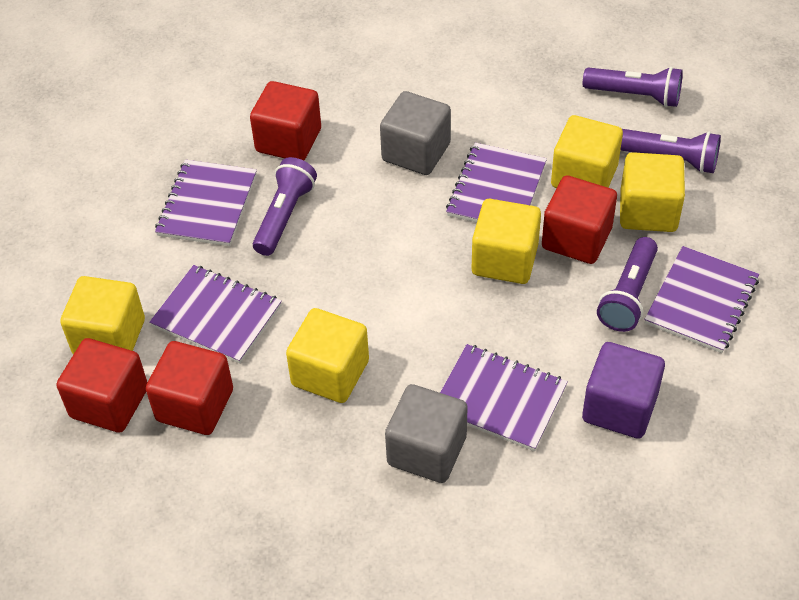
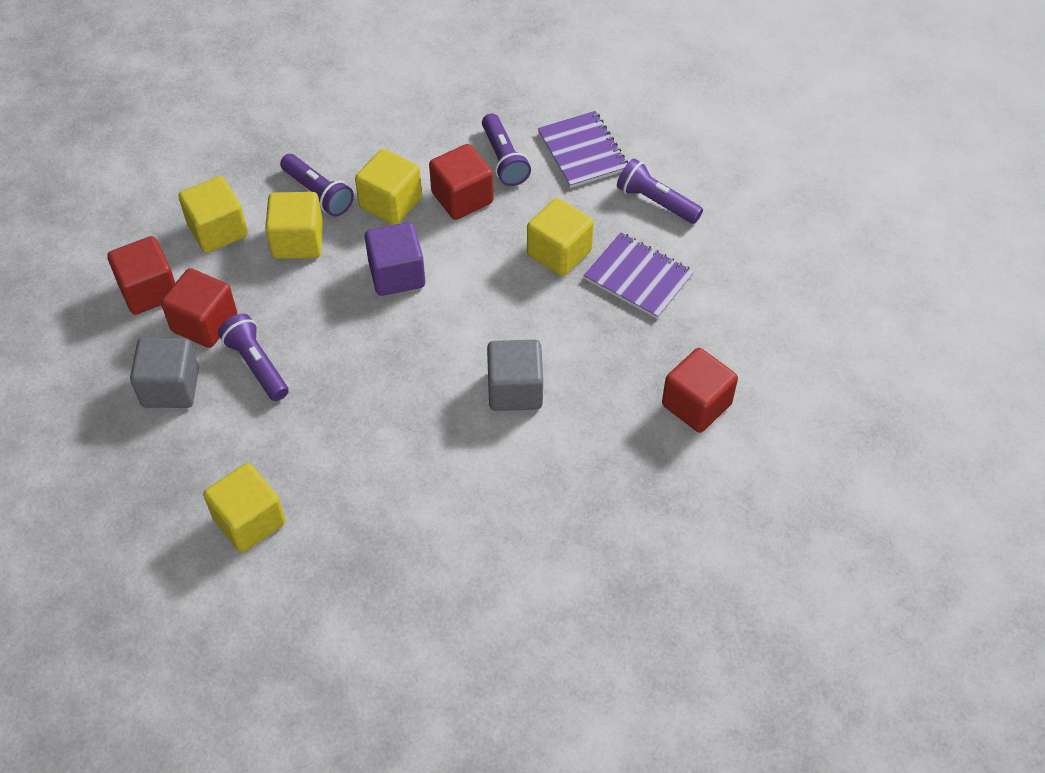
purple notebook: 5 -> 2

